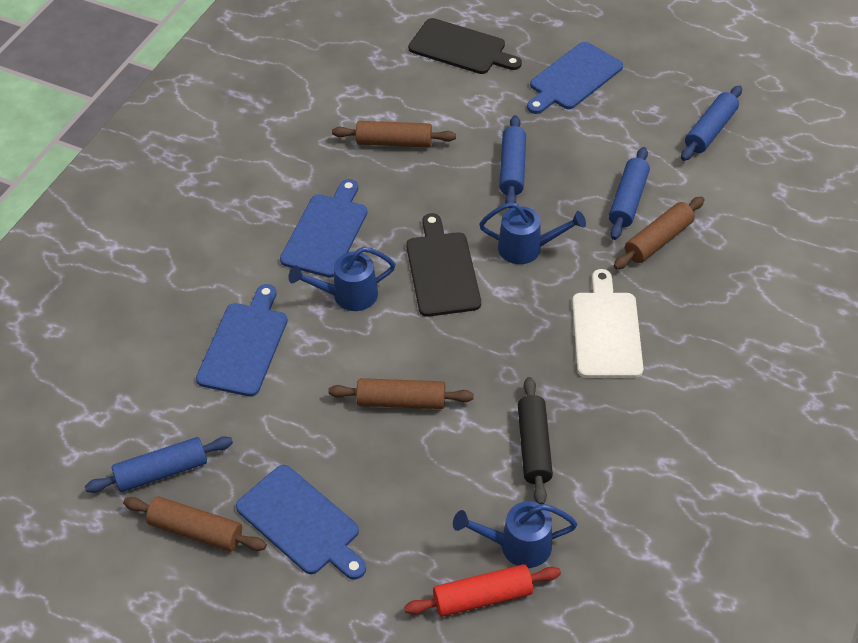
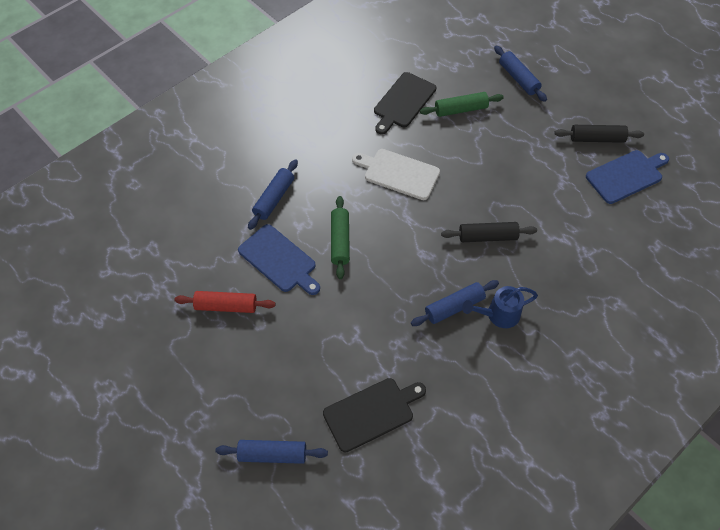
black rolling pin: 1 -> 2
blue cutting board: 4 -> 2
blue watering can: 3 -> 1
brown rolling pin: 4 -> 0
green rolling pin: 0 -> 2

